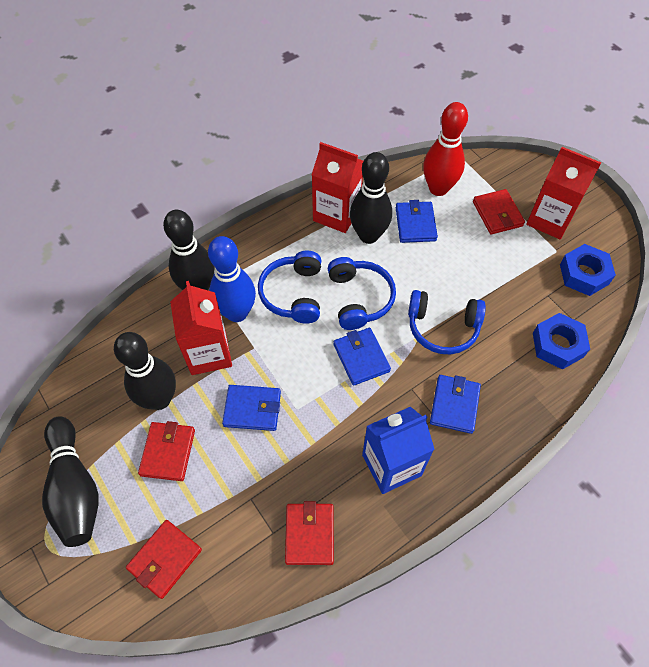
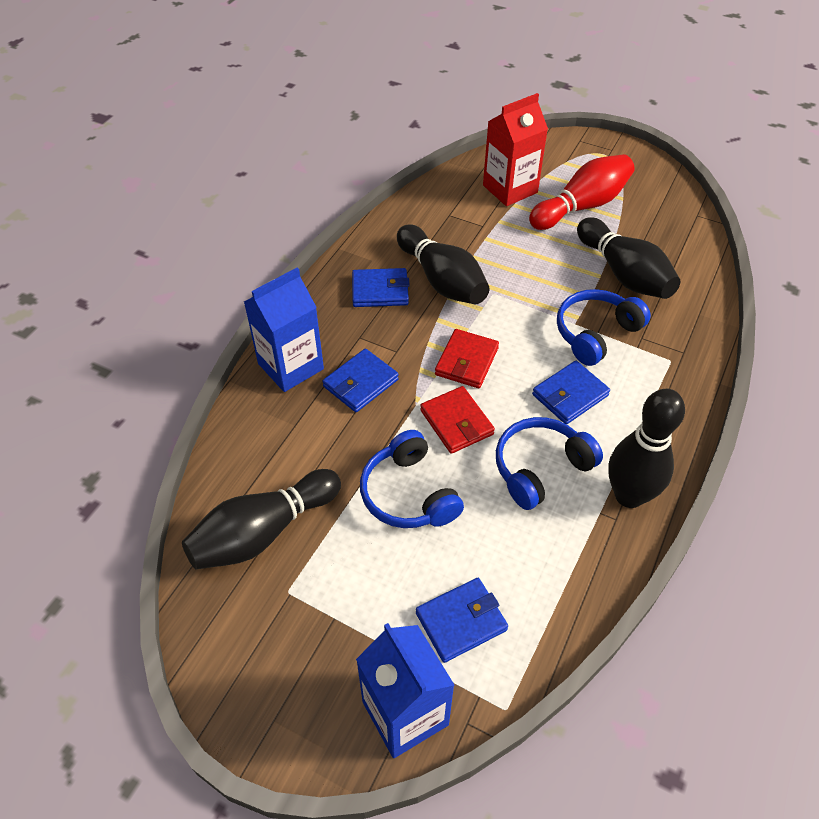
blue bowling pin: 1 -> 0
blue carton: 1 -> 2
blue nut: 2 -> 0
red carton: 3 -> 1
red wallet: 4 -> 2

